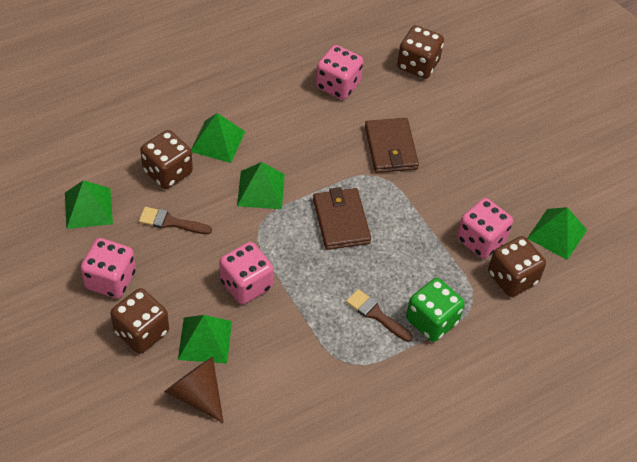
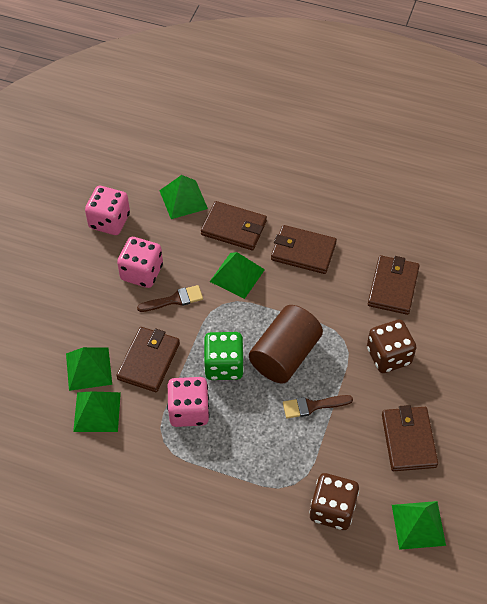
brown cone: 1 -> 0
brown cylinder: 0 -> 1
brown dice: 4 -> 2
brown wallet: 2 -> 5
pink dice: 4 -> 3

